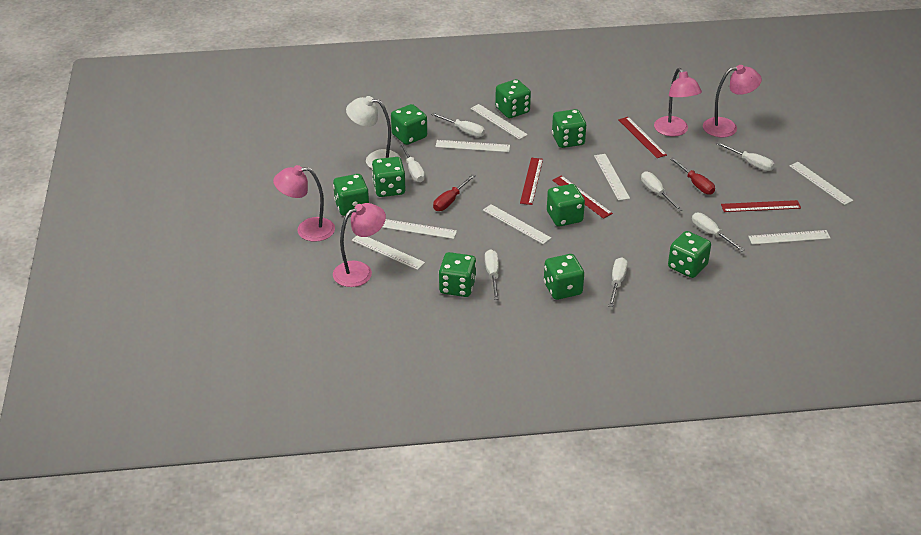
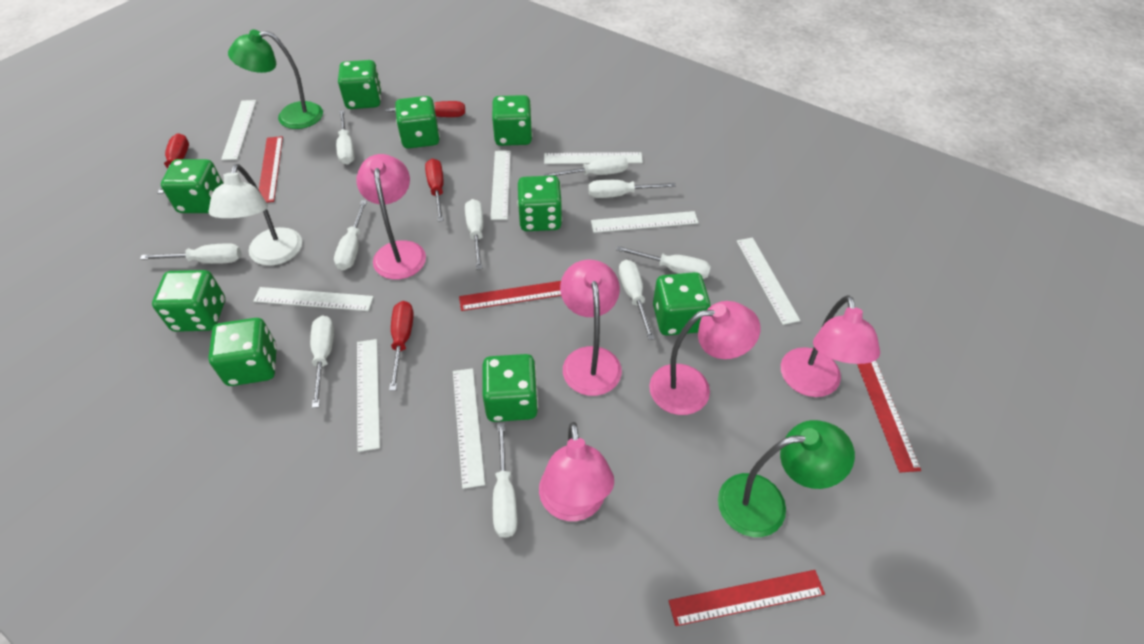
green lamp: 0 -> 2
pink lamp: 4 -> 5
red screwdriver: 2 -> 4
white screwdriver: 7 -> 10

